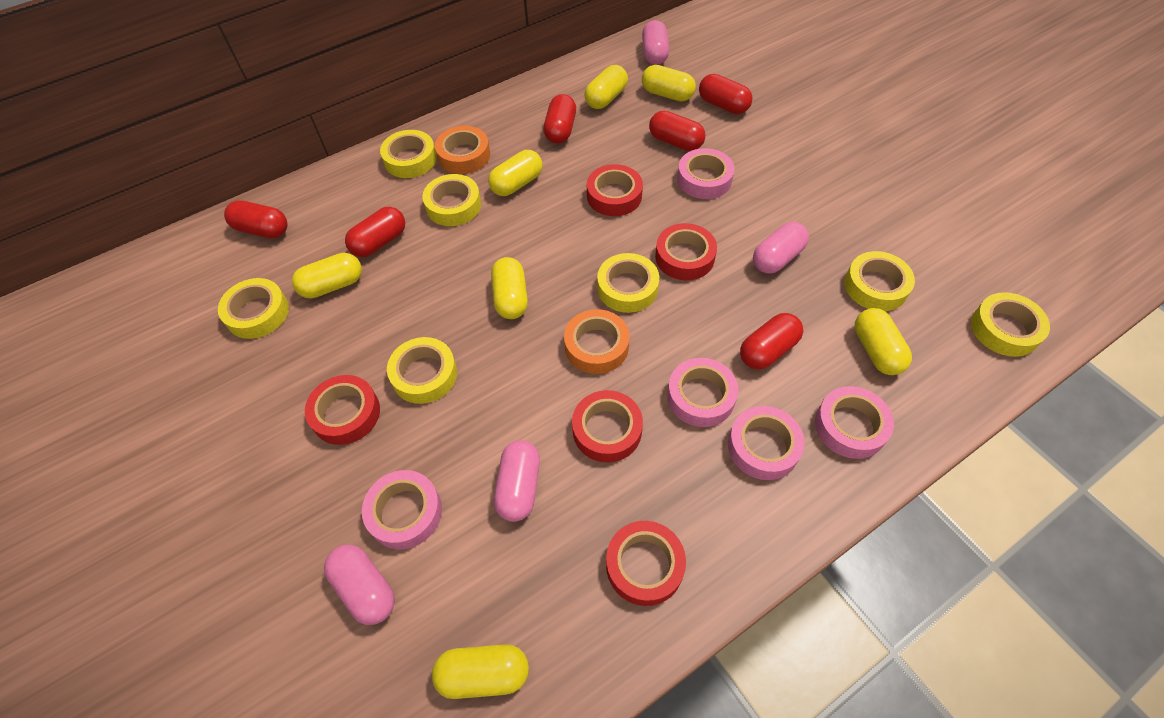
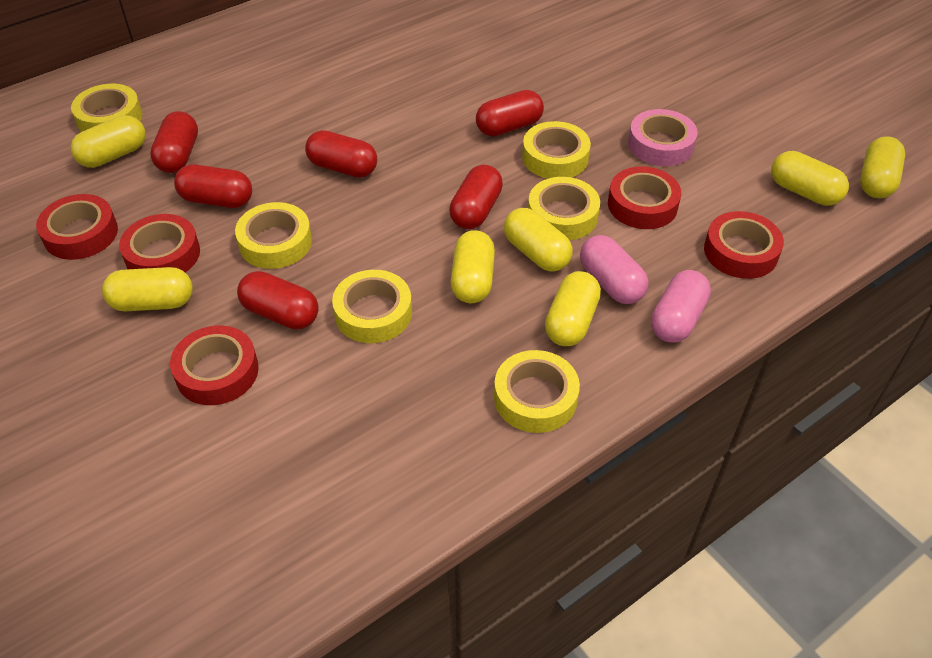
orange tape: 2 -> 0
pink capsule: 4 -> 2
pink tape: 5 -> 1
yellow tape: 7 -> 6

